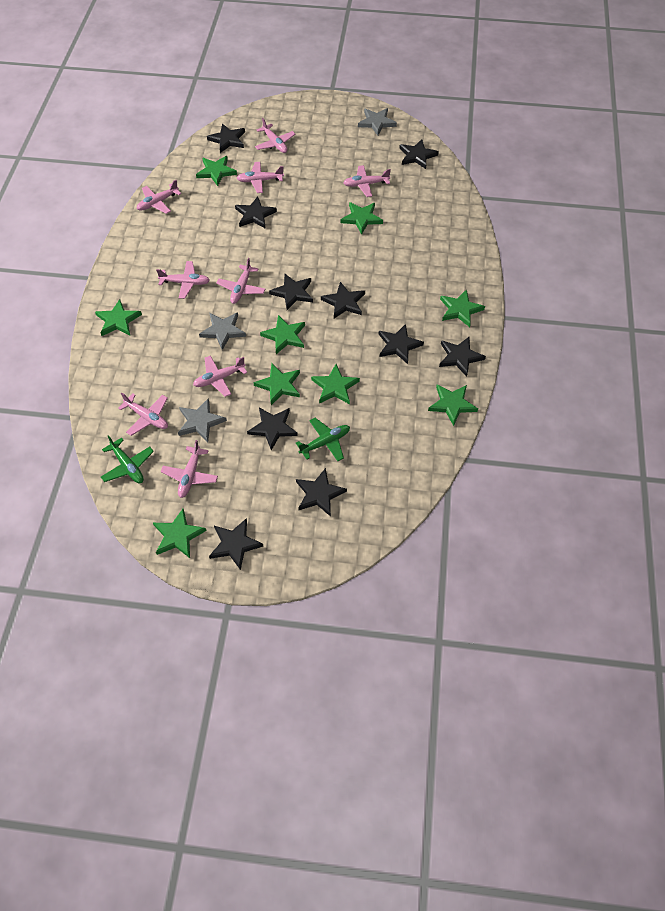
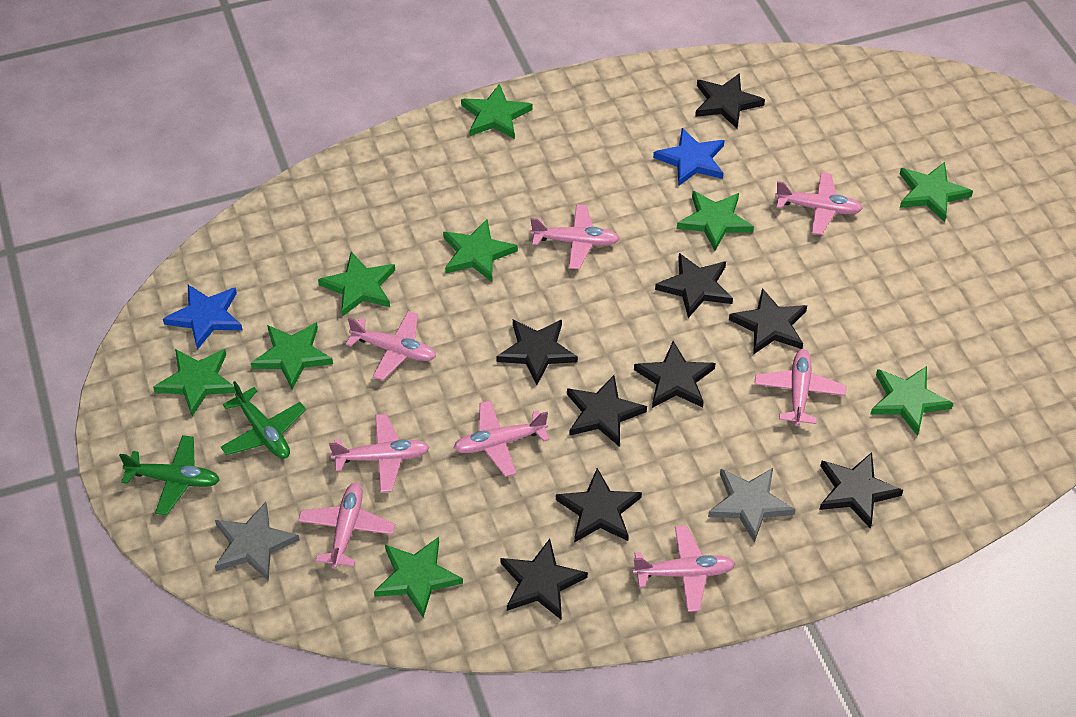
black star: 10 -> 9
blue star: 0 -> 2
grey star: 3 -> 2
pink plane: 9 -> 8

